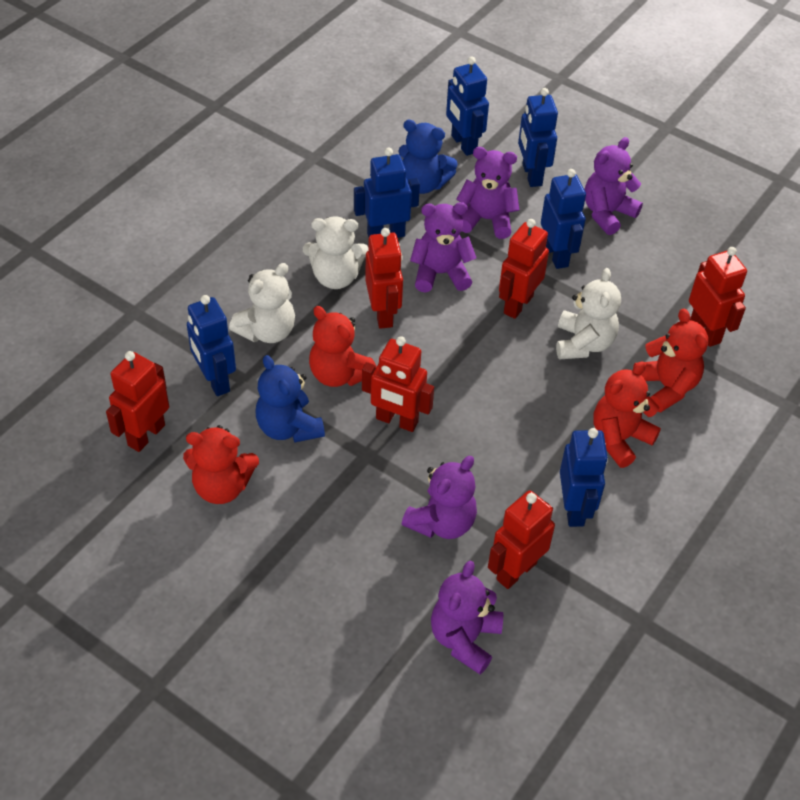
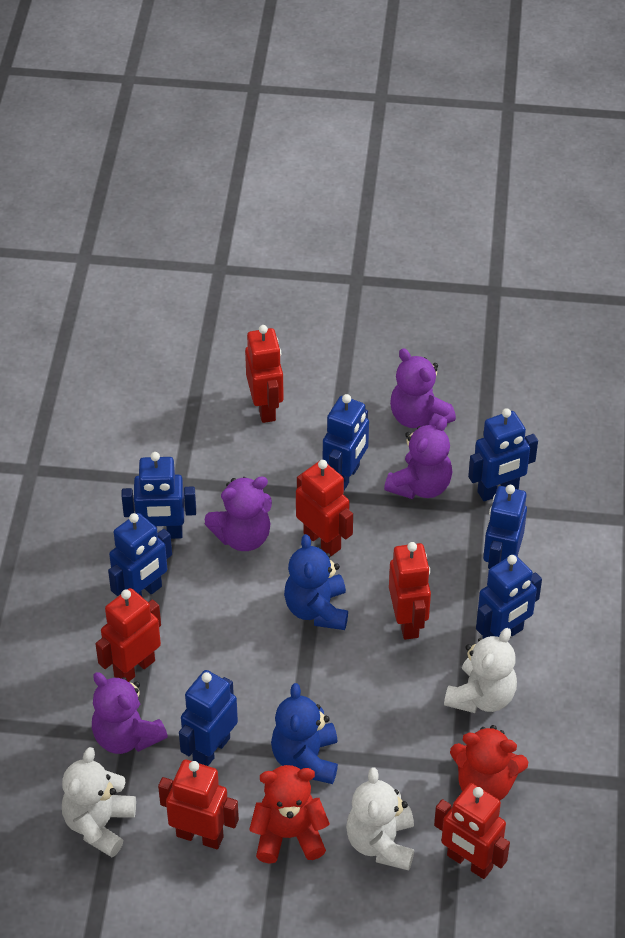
blue robot: 6 -> 7
purple teddy bear: 5 -> 4
red teddy bear: 4 -> 2

